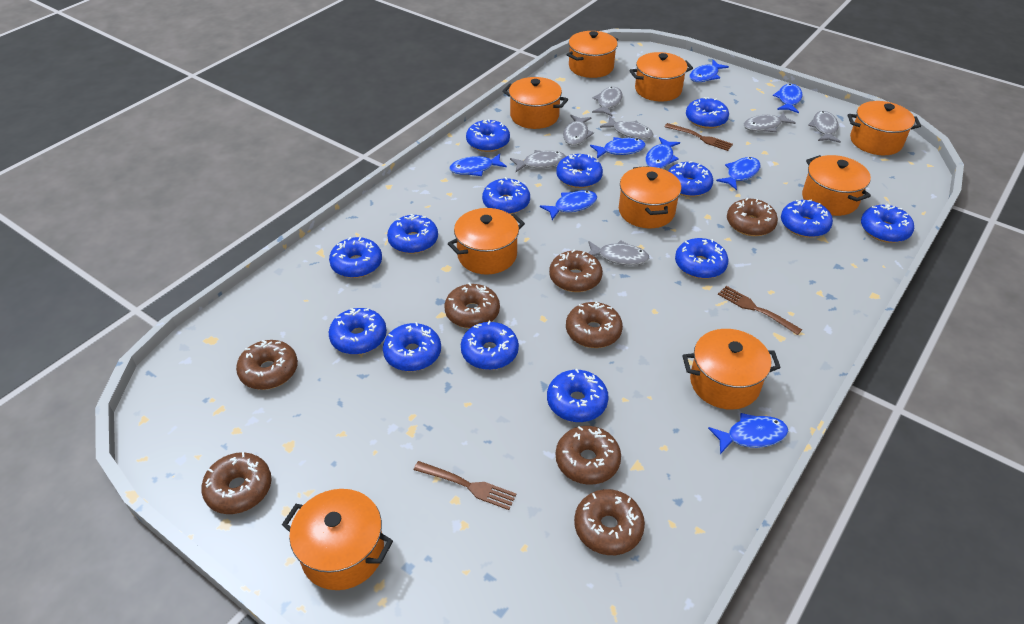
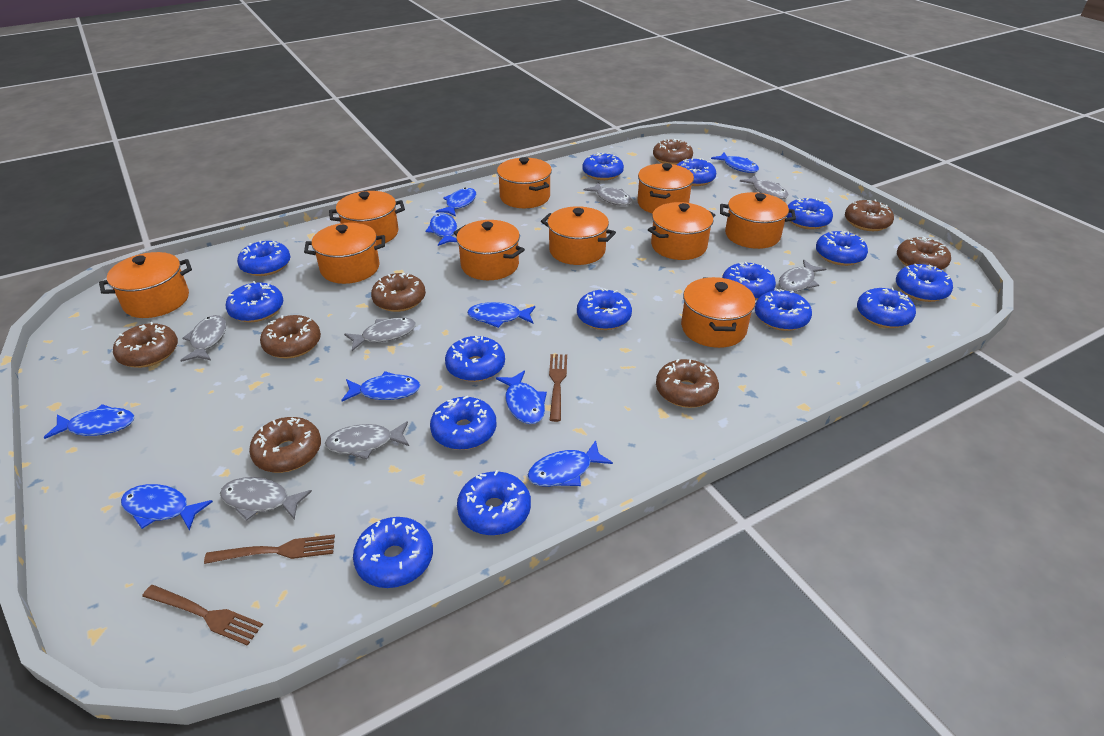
blue donut: 14 -> 15
blue fish: 8 -> 9
orange pot: 9 -> 10

